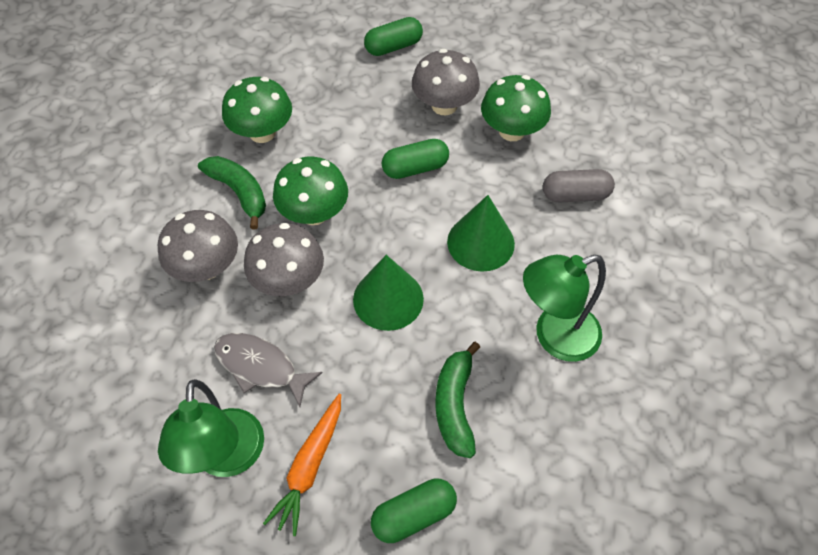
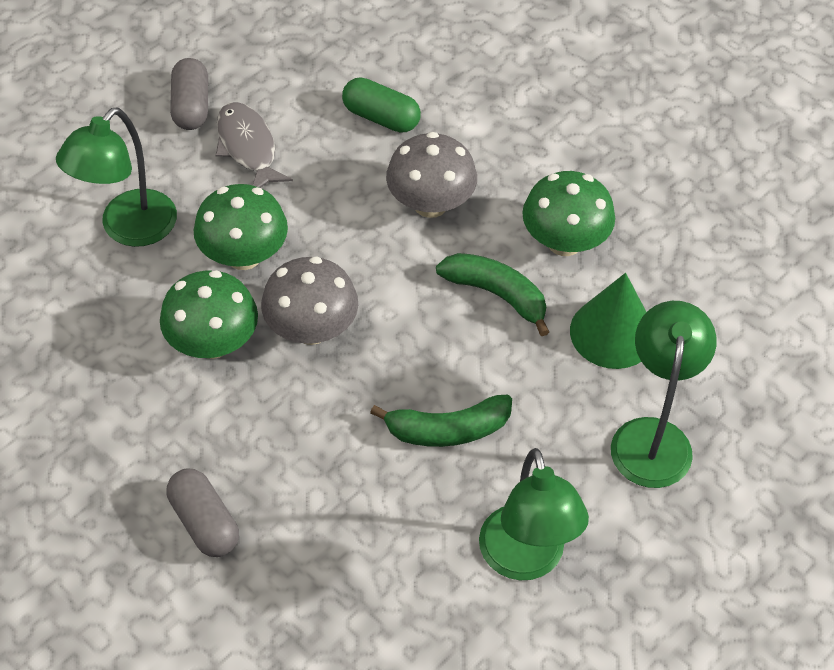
green capsule: 3 -> 1
green cone: 2 -> 1
green lamp: 2 -> 3
grey capsule: 1 -> 2
grey mushroom: 3 -> 2
orange carrot: 1 -> 0

